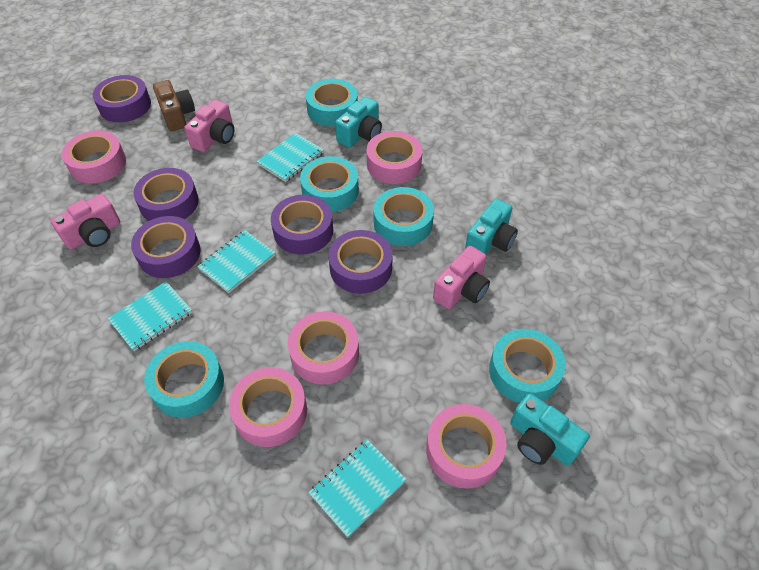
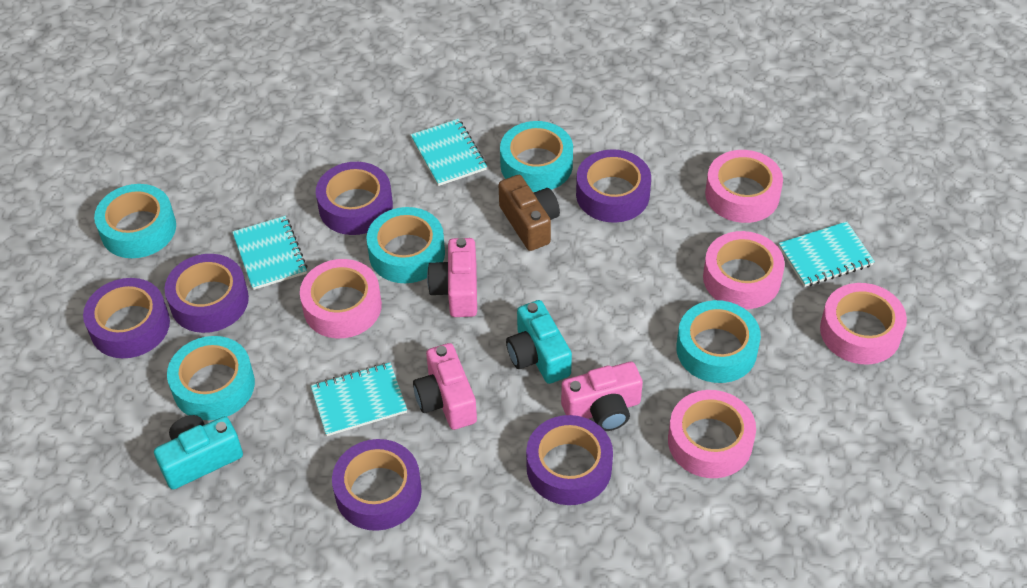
purple tape: 5 -> 6
turquoise camera: 3 -> 2

